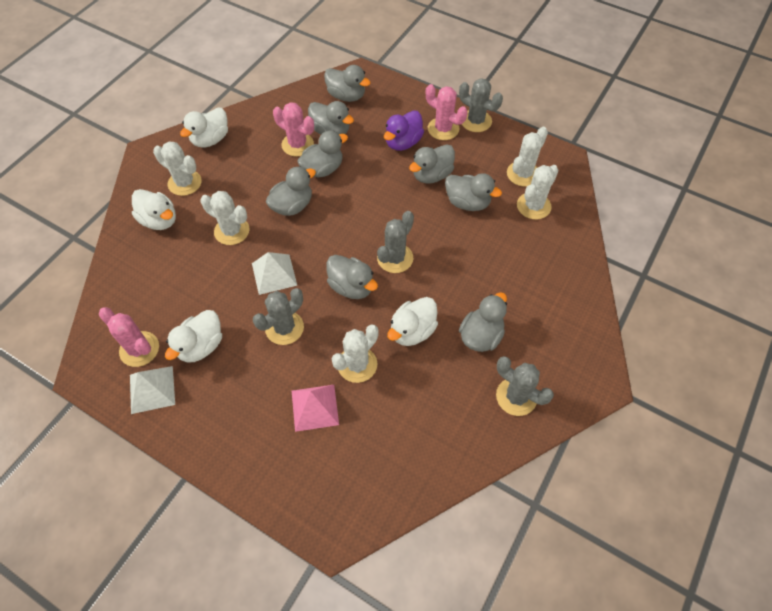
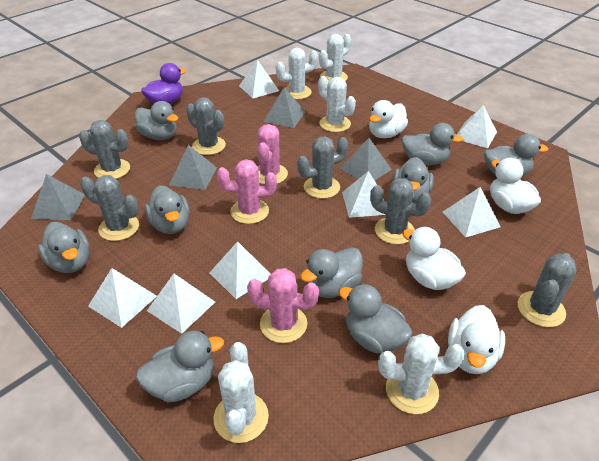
grey cactus: 4 -> 6
grey duck: 8 -> 9
grey pyramid: 0 -> 4
pink pyramid: 1 -> 0
white pyramid: 2 -> 7

